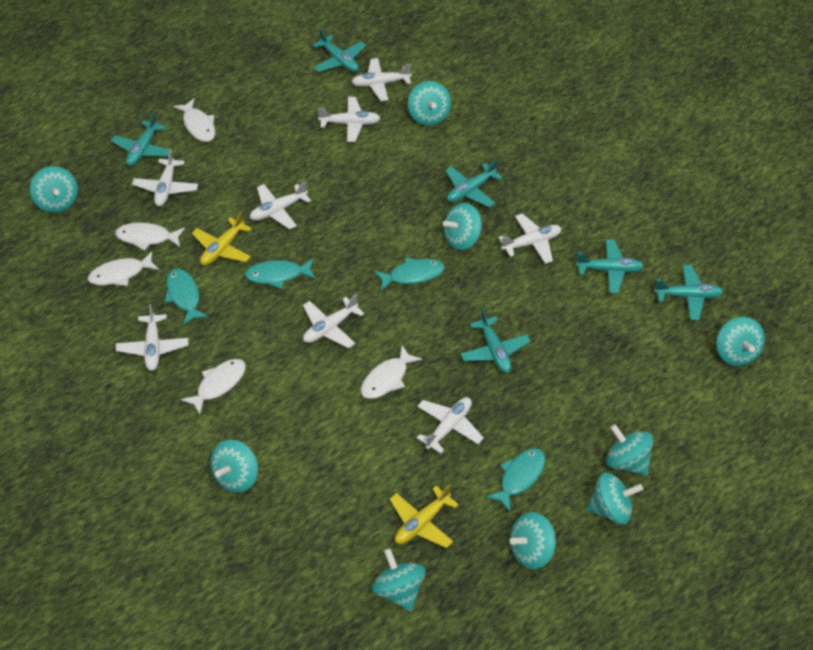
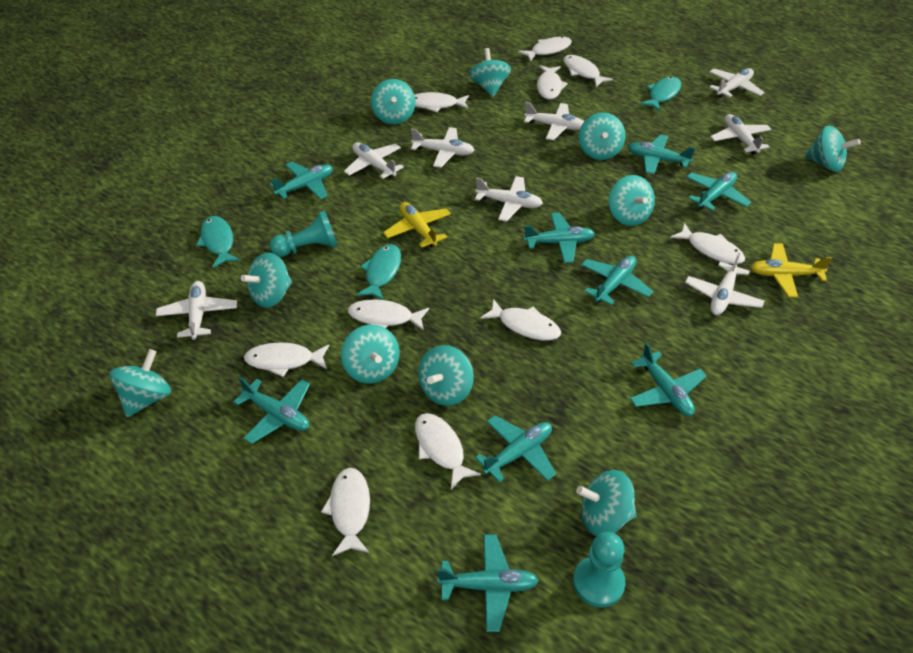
turquoise fish: 4 -> 3
turquoise pawn: 0 -> 2
turquoise plane: 6 -> 9
turquoise spinning top: 9 -> 10
white fish: 5 -> 10

